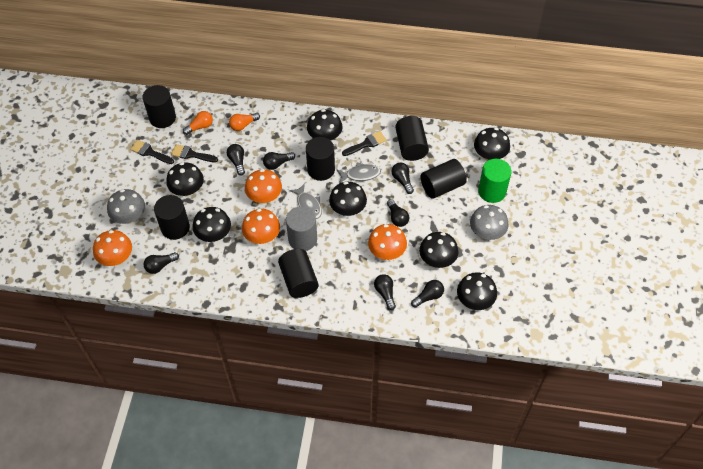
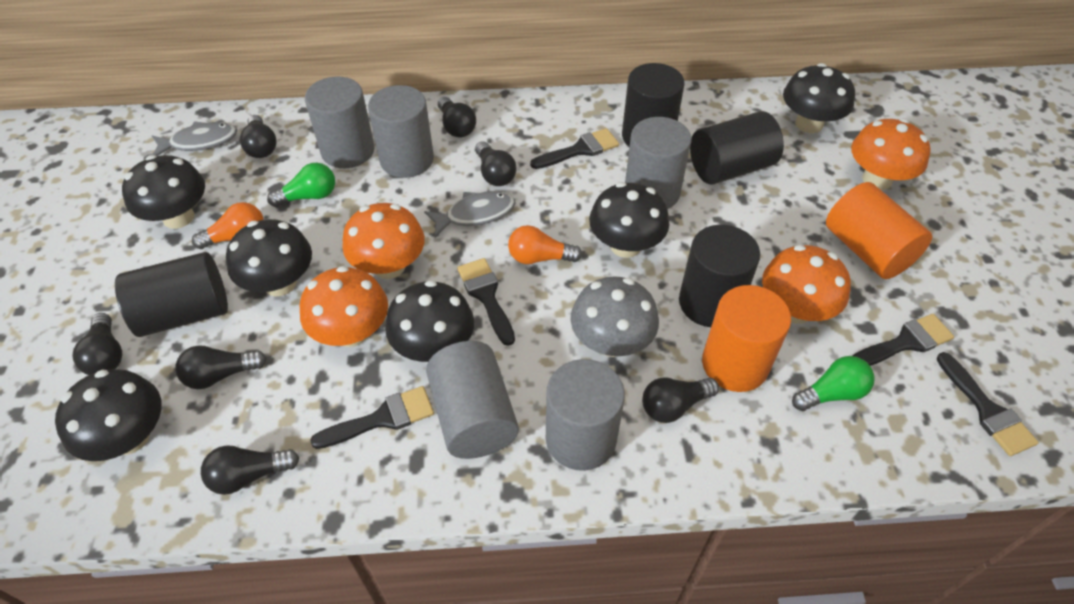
black brush: 3 -> 5
black cylinder: 6 -> 4
black mushroom: 7 -> 6
green cylinder: 1 -> 0
green light bulb: 0 -> 2
grey cylinder: 1 -> 5
grey mushroom: 2 -> 1
orange cylinder: 0 -> 2

